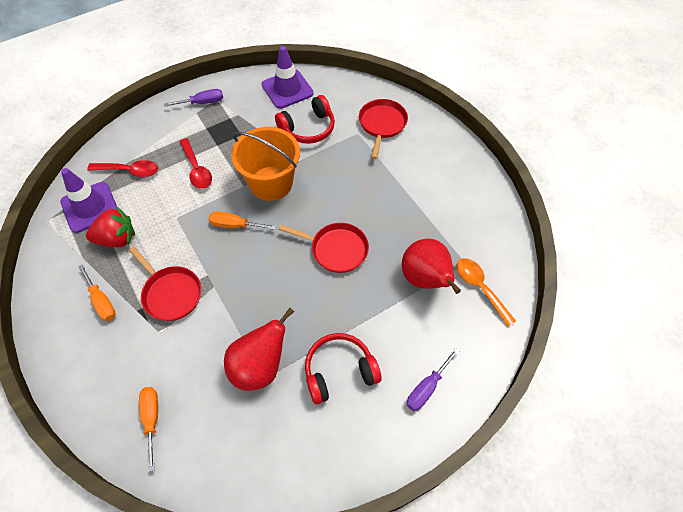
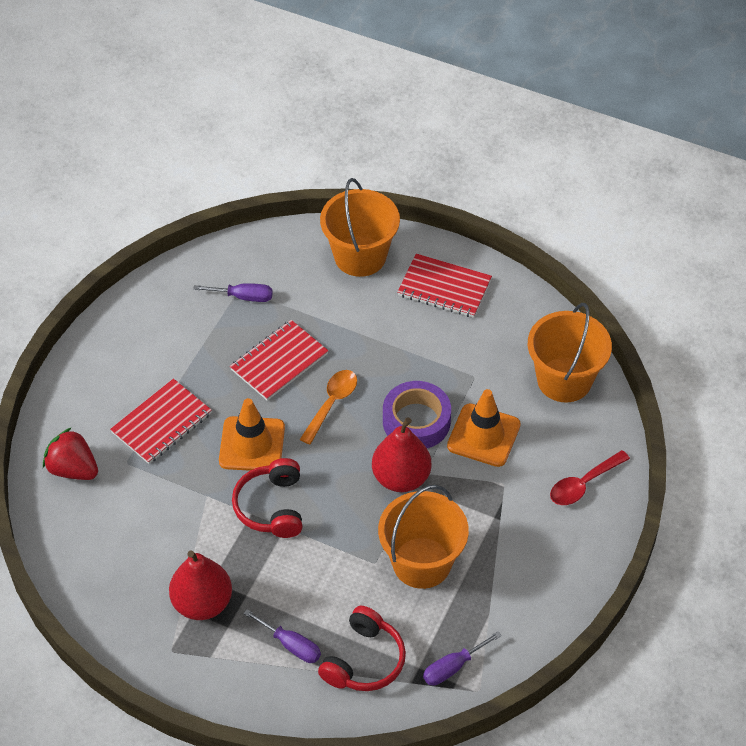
orange bucket: 1 -> 3
orange screwdriver: 3 -> 0
orange traffic cone: 0 -> 2
purple screwdriver: 2 -> 3
purple tape: 0 -> 1
purple traffic cone: 2 -> 0
red notebook: 0 -> 3
red pan: 3 -> 0
red spoon: 2 -> 1

